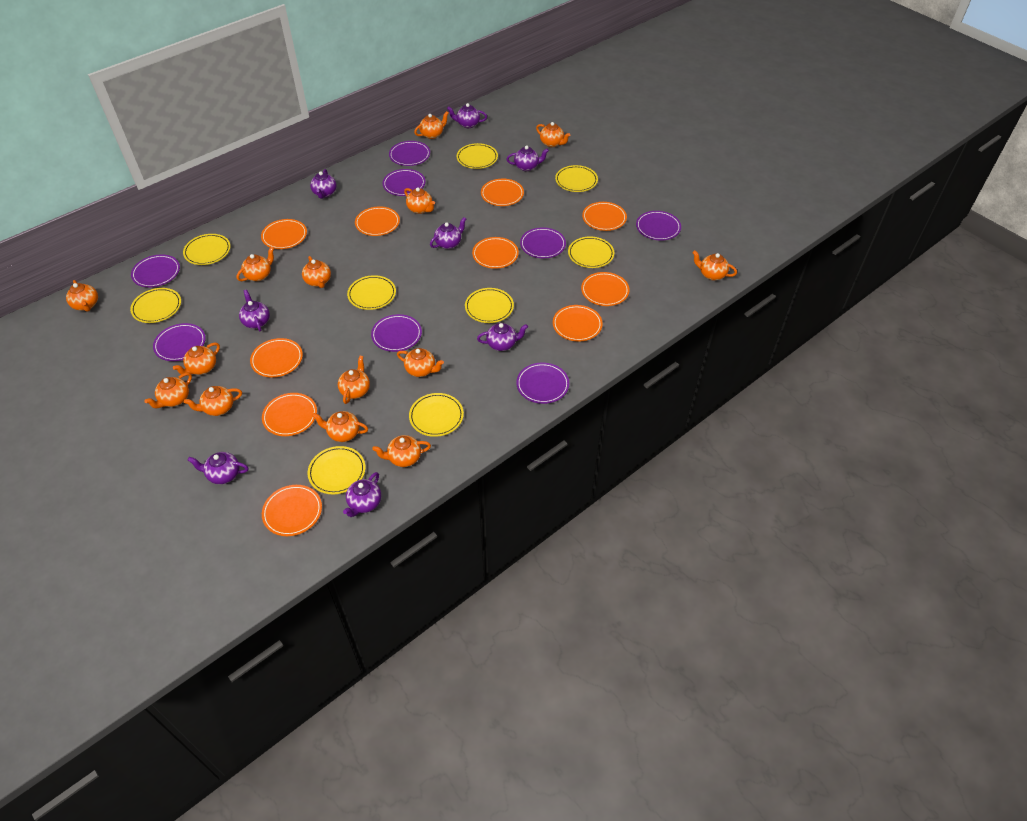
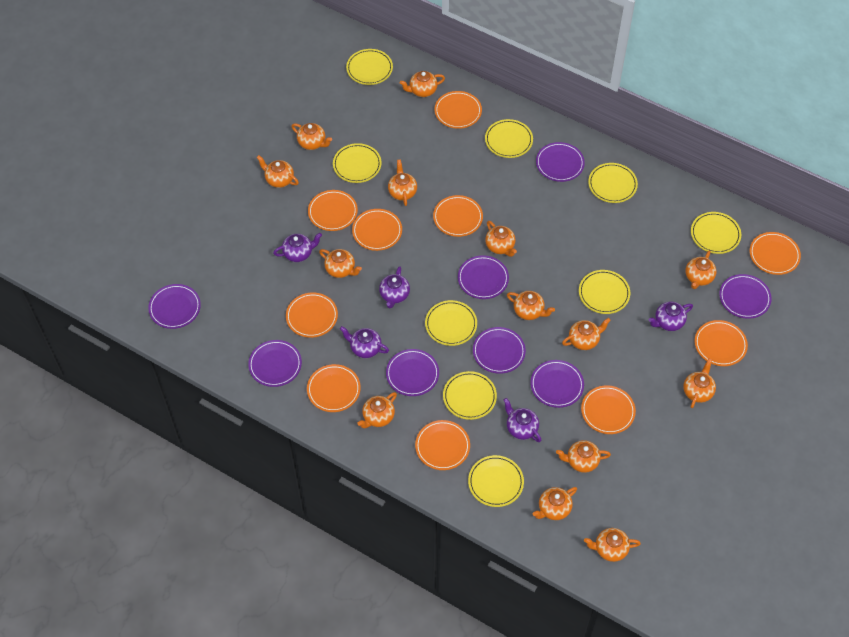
purple teapot: 8 -> 5

